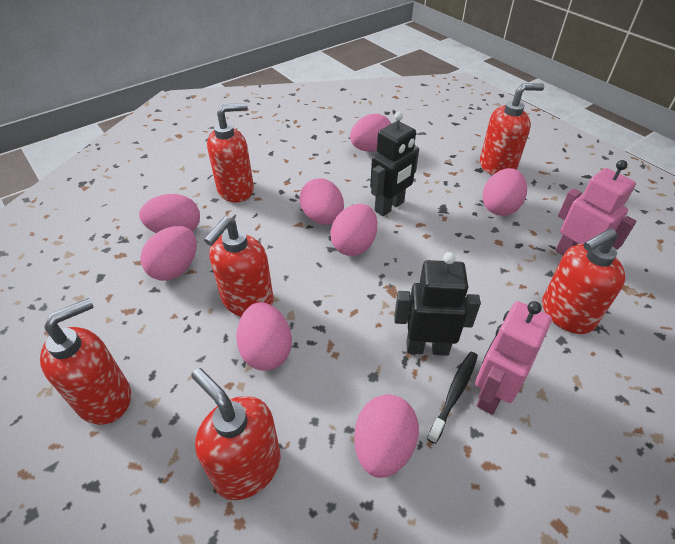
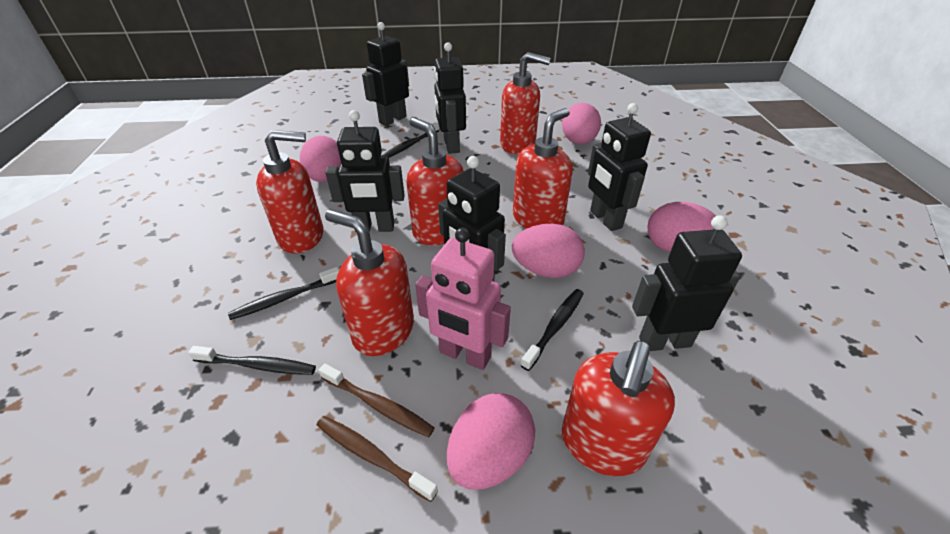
black robot: 2 -> 6
black toothbrush: 1 -> 4
brown toothbrush: 0 -> 2
pink egg: 8 -> 5
pink robot: 2 -> 1

